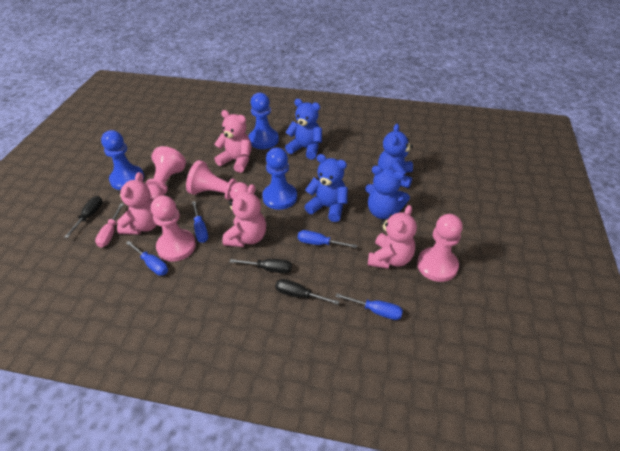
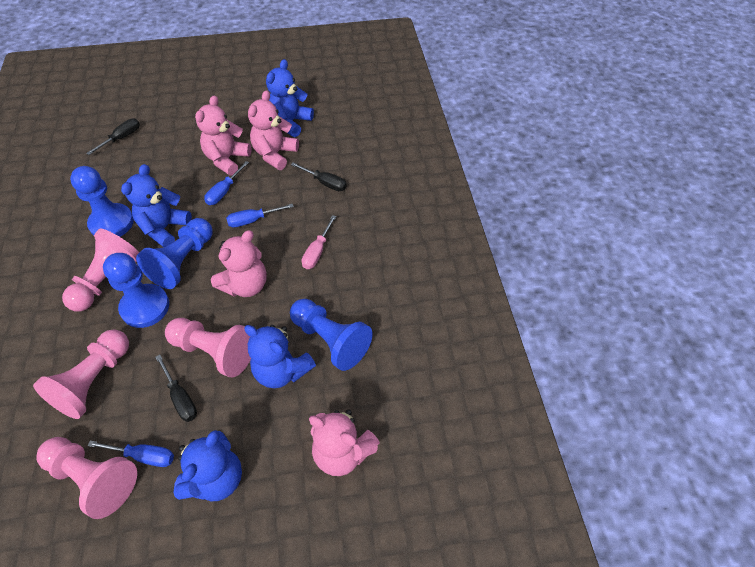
blue pawn: 3 -> 4
blue screwdriver: 4 -> 3

